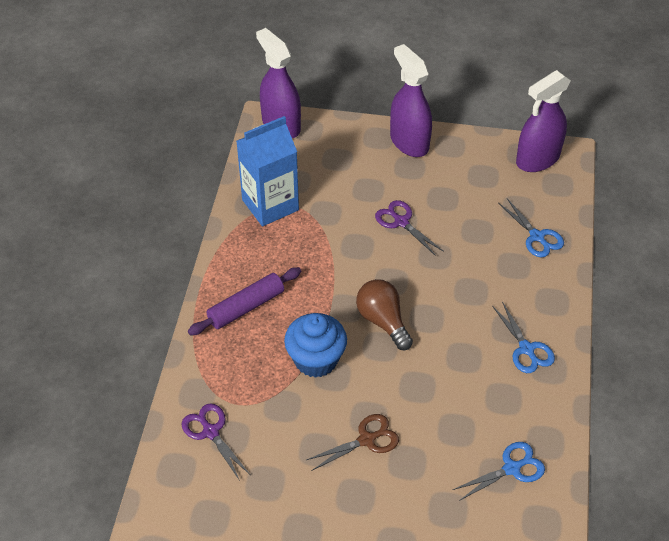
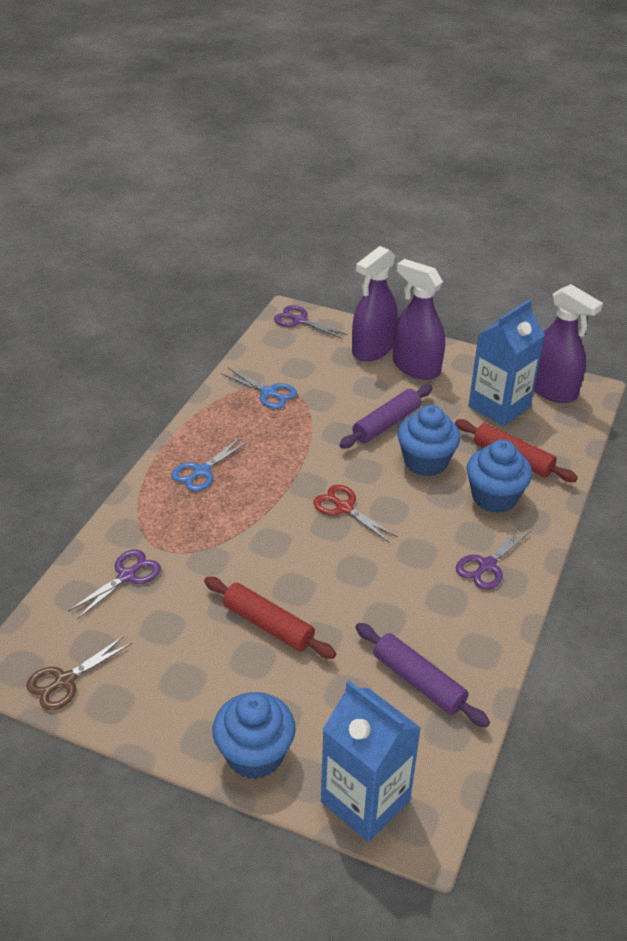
blue carton: 1 -> 2
blue cupcake: 1 -> 3
blue scissors: 3 -> 2
brown light bulb: 1 -> 0
purple rolling pin: 1 -> 2
purple scissors: 2 -> 3
red rolling pin: 0 -> 2
red scissors: 0 -> 1

